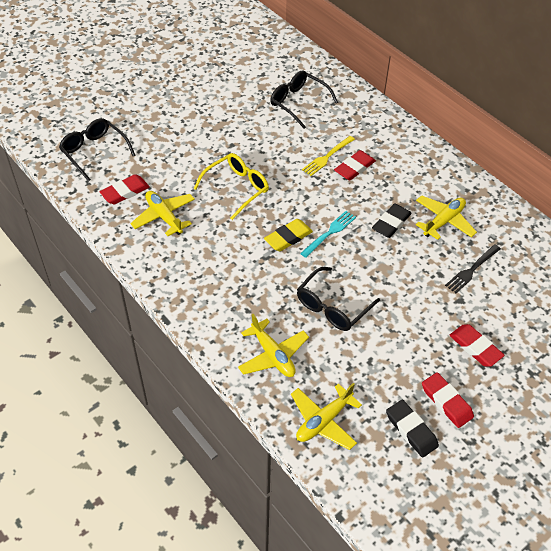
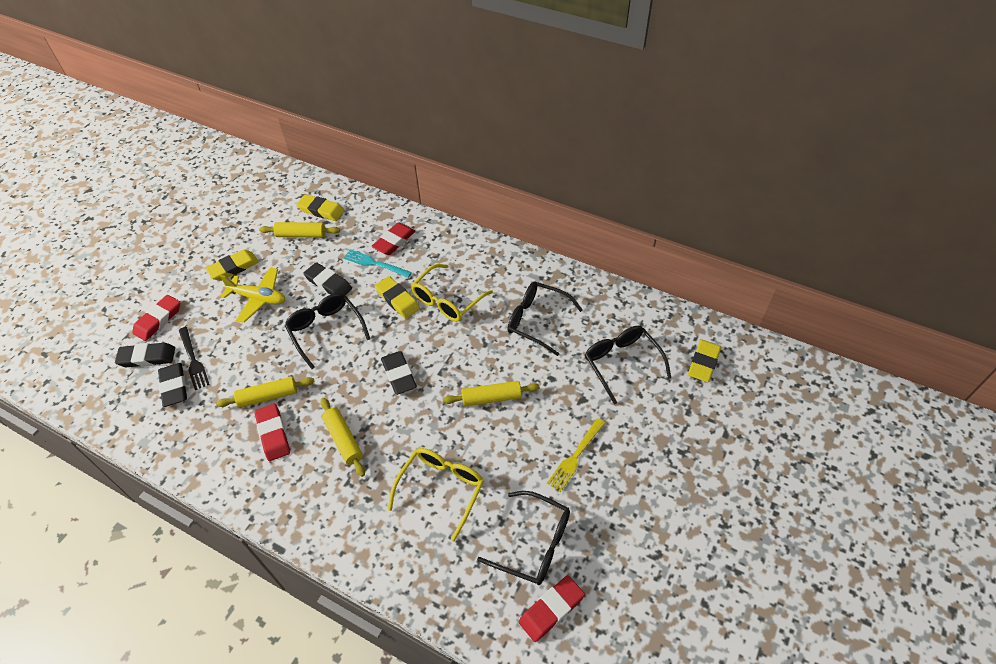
black eraser: 2 -> 4
black glasses: 3 -> 4
yellow eraser: 1 -> 4
yellow glasses: 1 -> 2
yellow plane: 4 -> 1
yellow rolling pin: 0 -> 4

